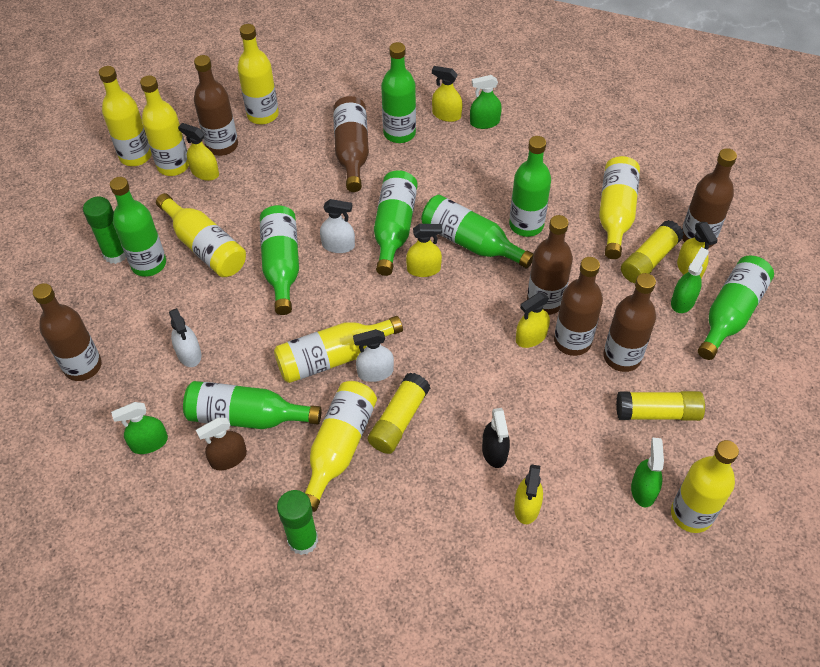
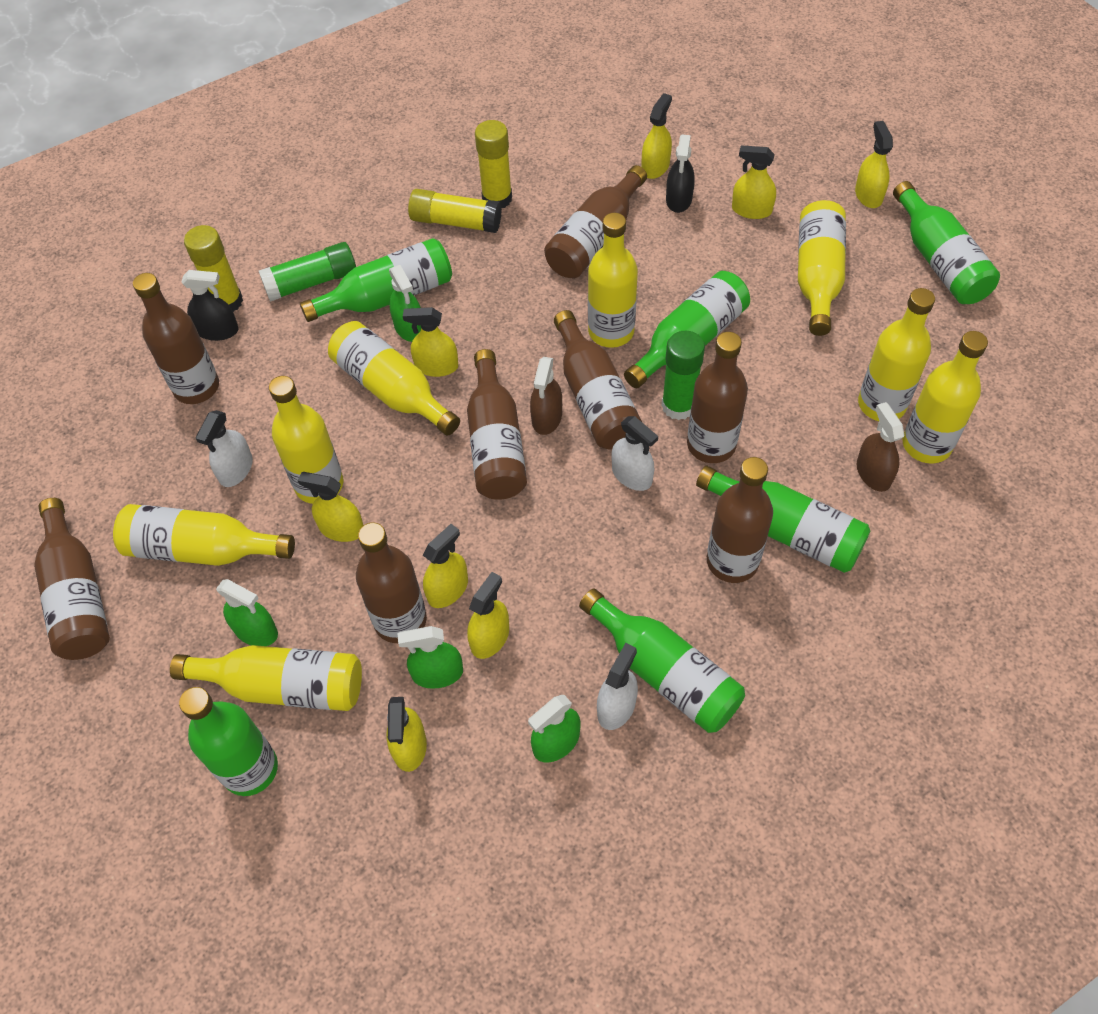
black spray bottle: 1 -> 2
brown bottle: 7 -> 8
brown spray bottle: 1 -> 2
green bottle: 8 -> 6
yellow spray bottle: 6 -> 8

